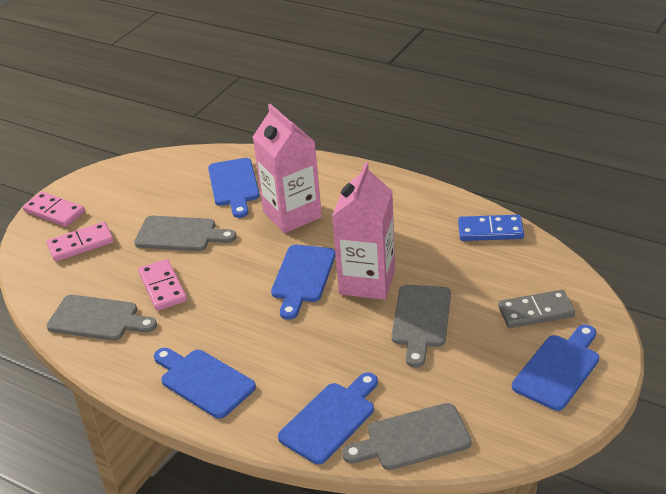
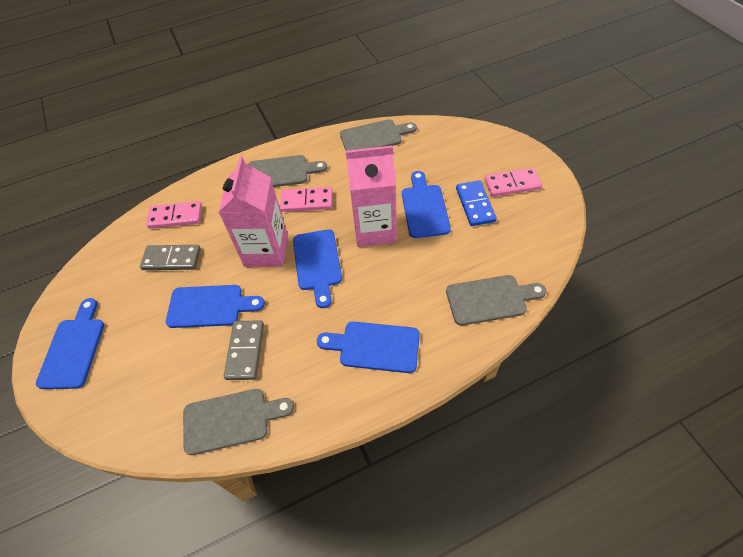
grey domino: 1 -> 2

